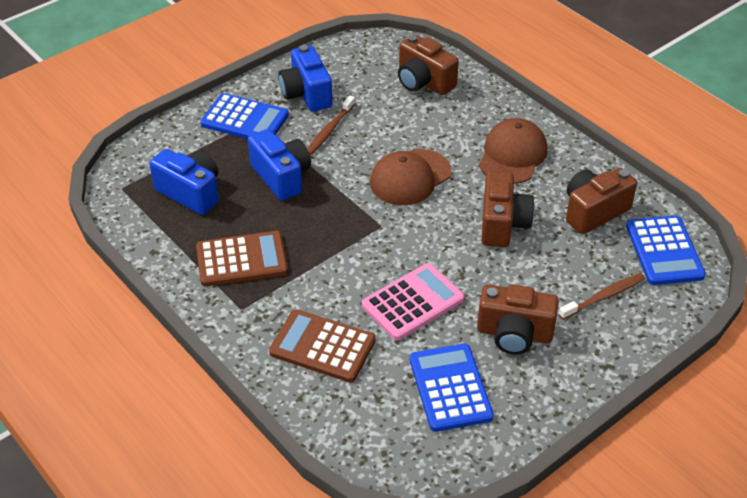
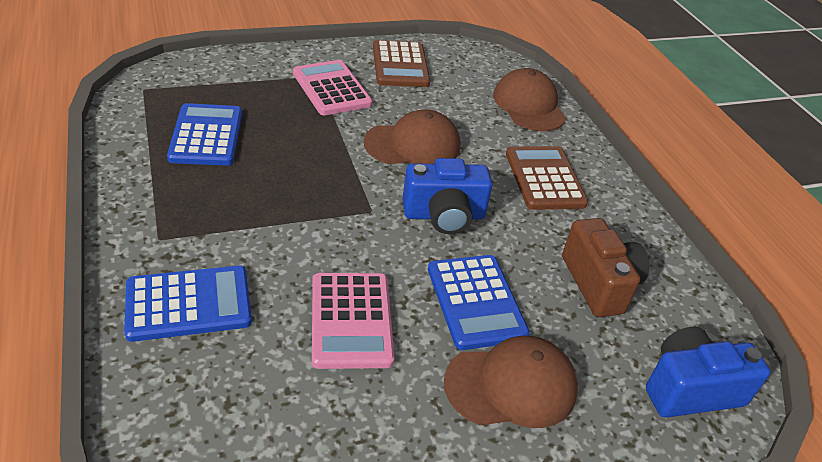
blue camera: 3 -> 2
brown camera: 4 -> 1
brown cap: 2 -> 3
brown toothbrush: 2 -> 0
pink calculator: 1 -> 2

